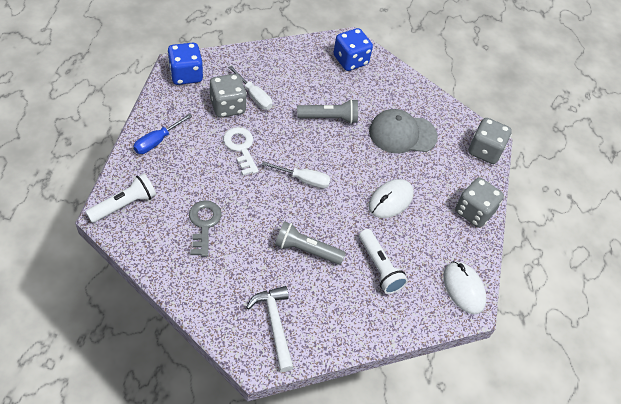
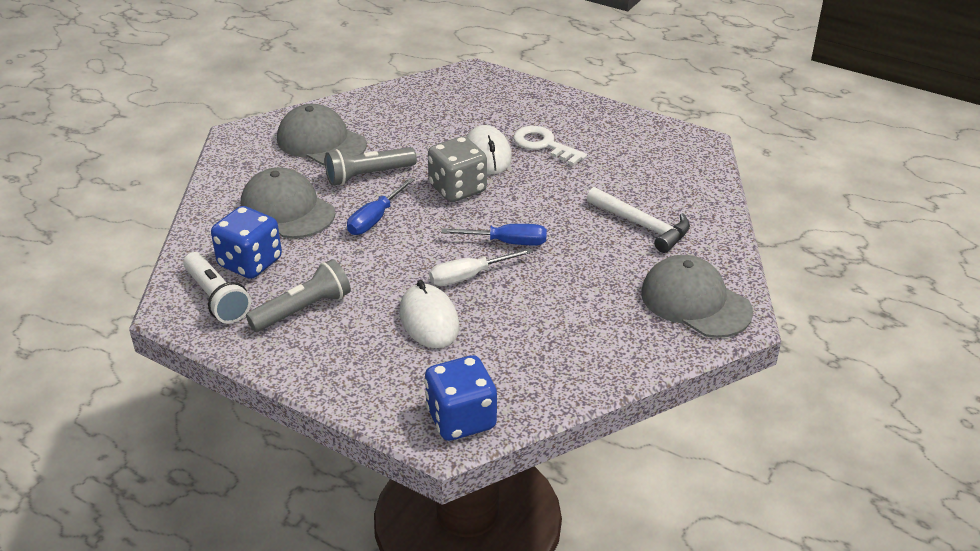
blue screwdriver: 1 -> 2
grey cap: 1 -> 3
grey dice: 3 -> 1
grey key: 1 -> 0
white flashlight: 2 -> 1
white screwdriver: 2 -> 1

